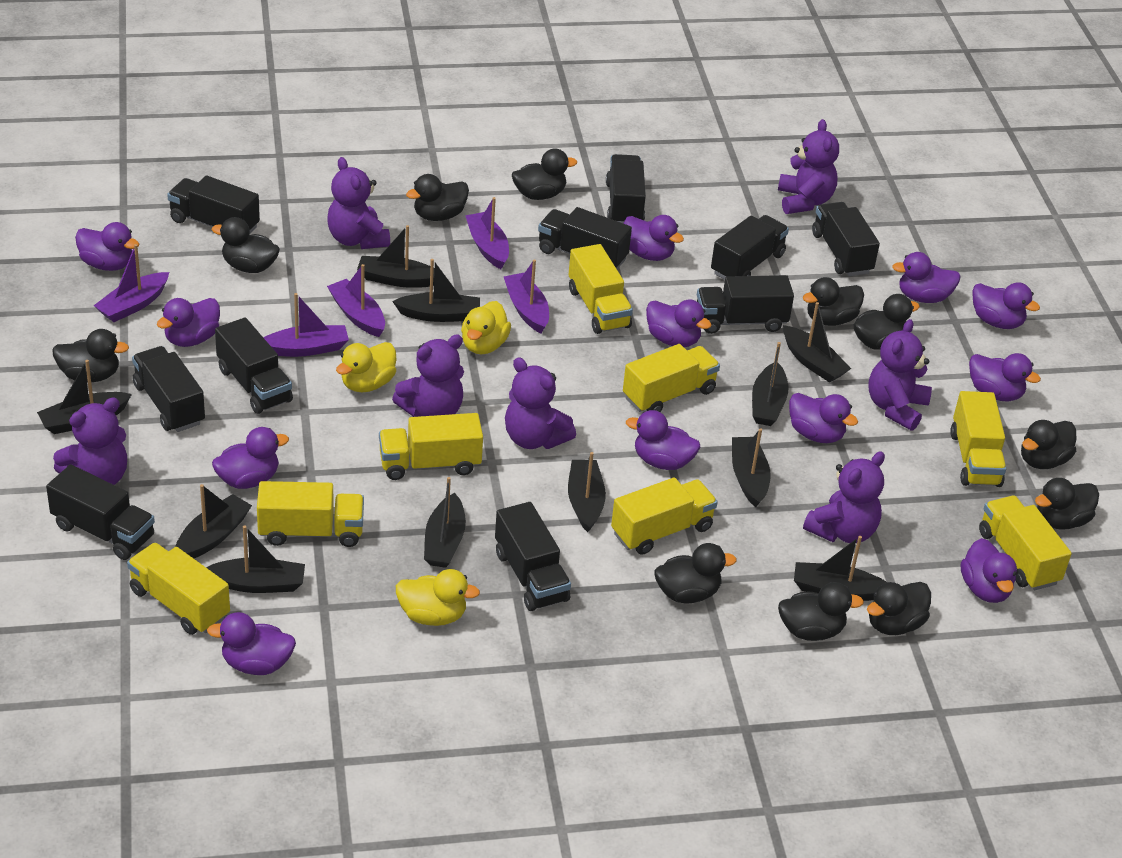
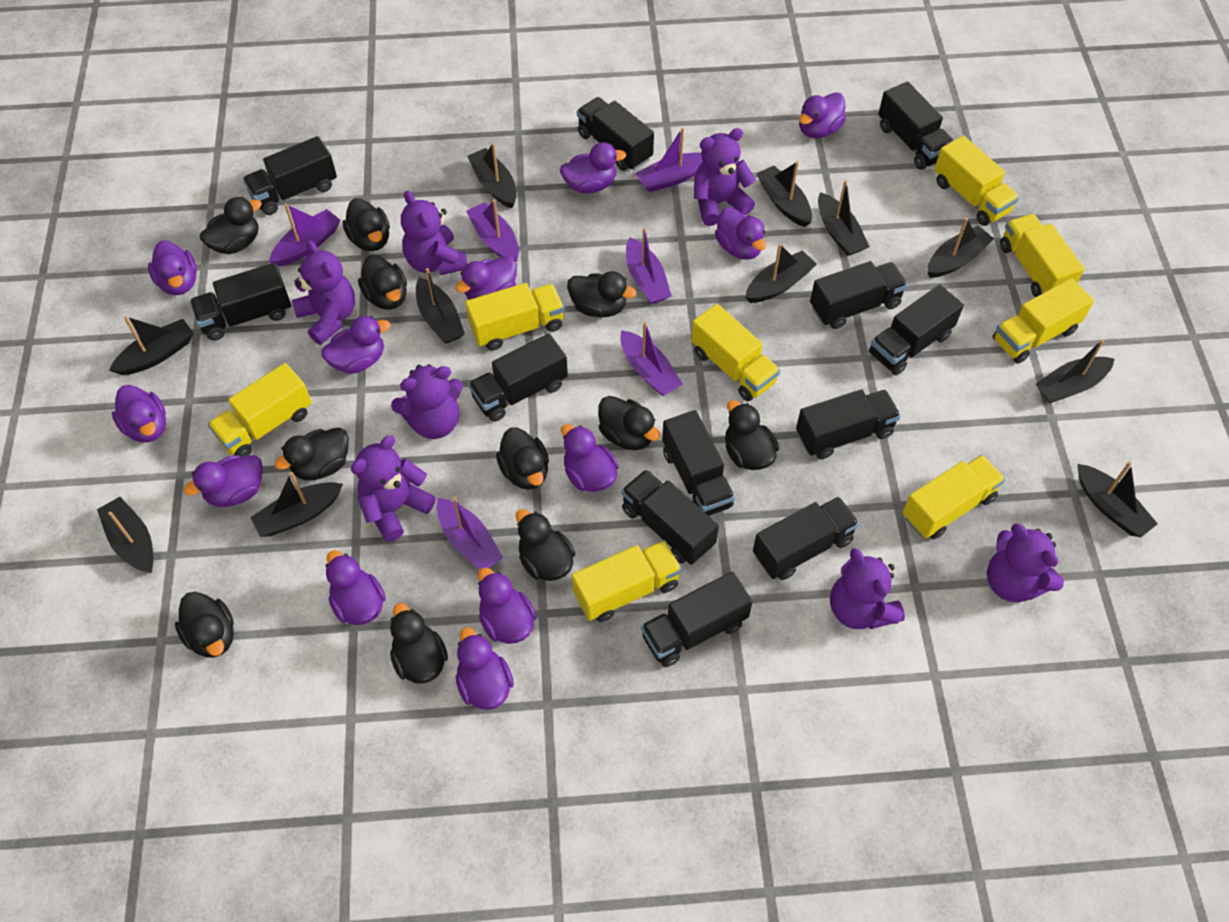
black truck: 10 -> 12
purple boat: 5 -> 6
yellow duck: 3 -> 0

